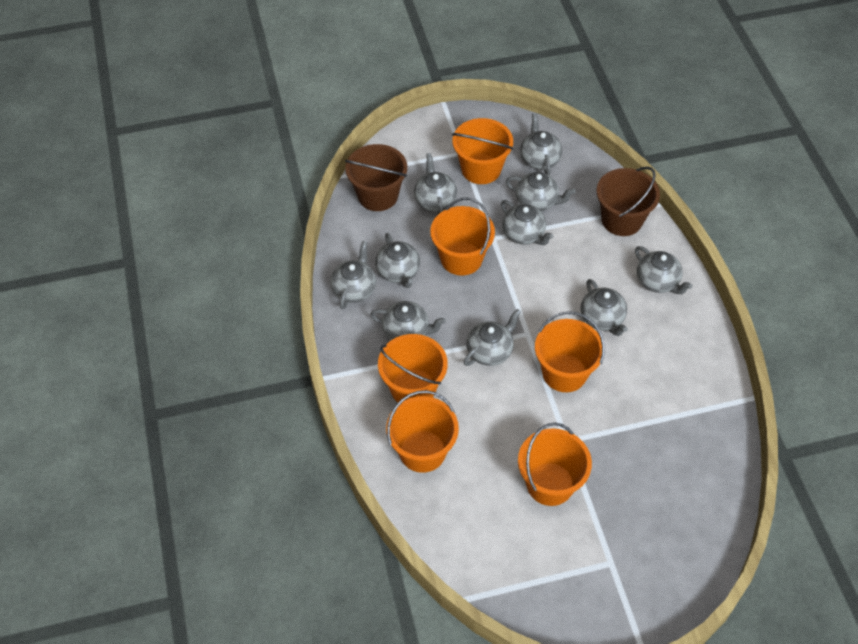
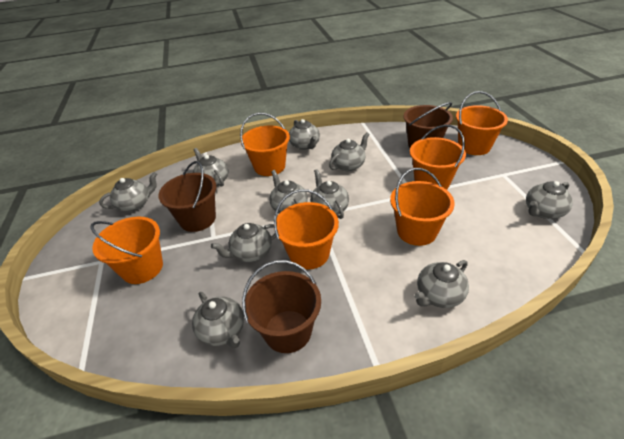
brown bucket: 2 -> 3

